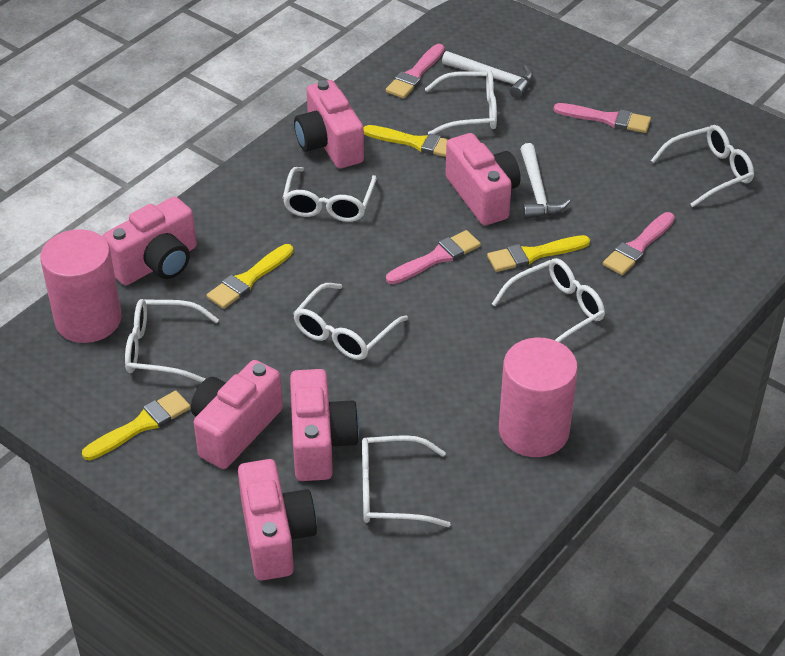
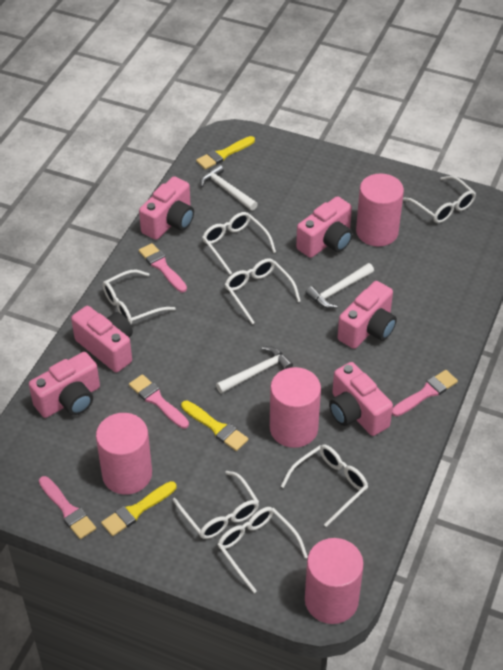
pink cylinder: 2 -> 4
white hammer: 2 -> 3
yellow brush: 4 -> 3

